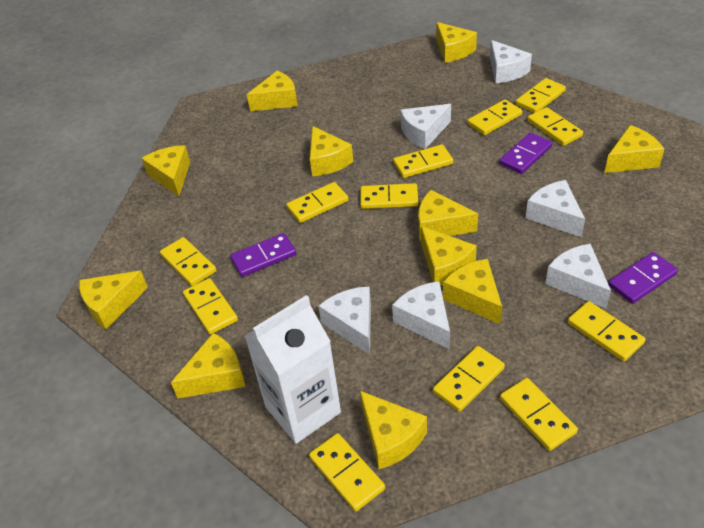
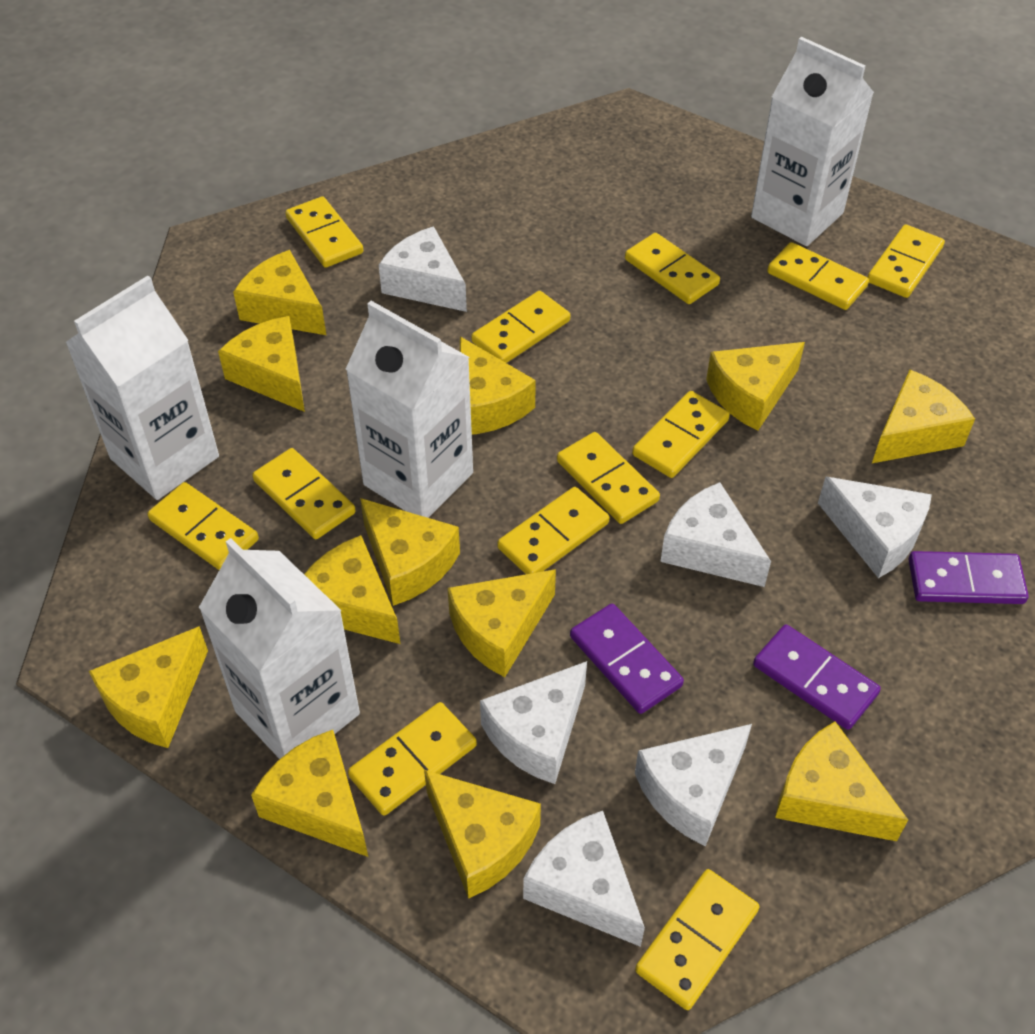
white carton: 1 -> 4
yellow cheese: 11 -> 12

